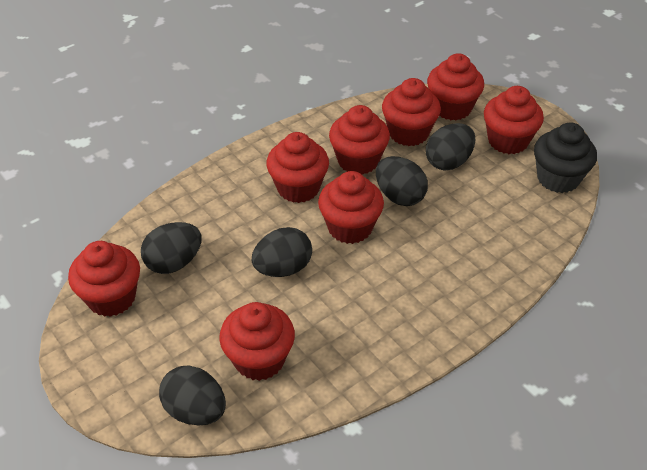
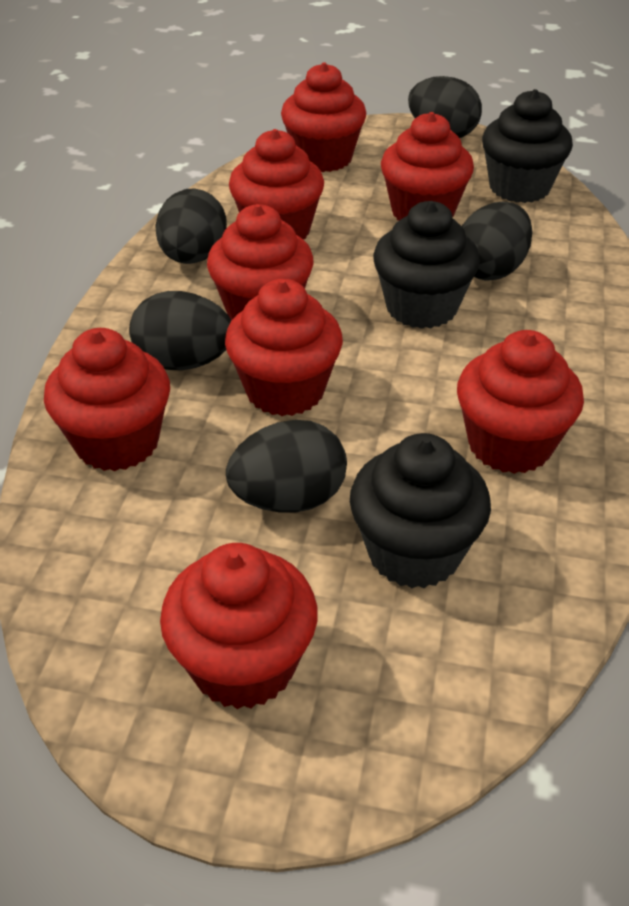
black cupcake: 1 -> 3

